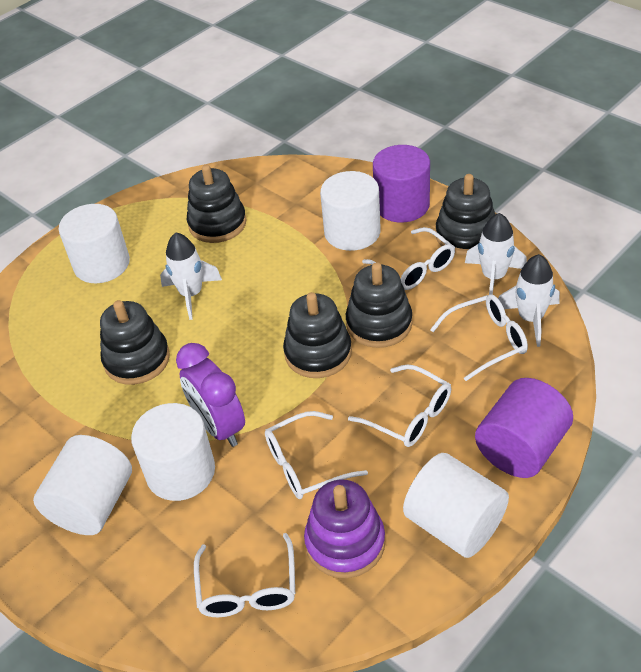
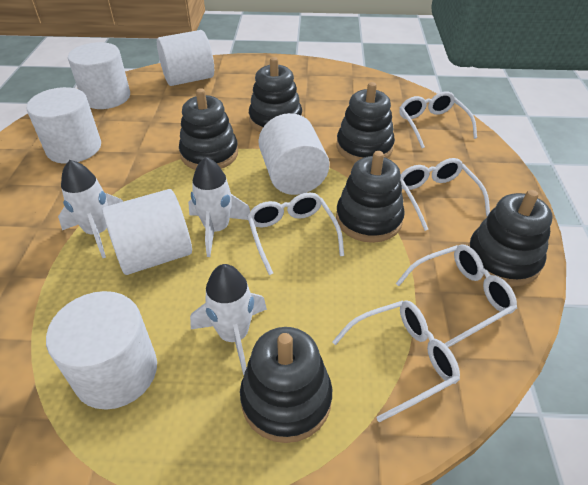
black stacking toy: 5 -> 6
purple clock: 1 -> 0
purple cylinder: 2 -> 0
purple stacking toy: 1 -> 0
white cylinder: 5 -> 6

